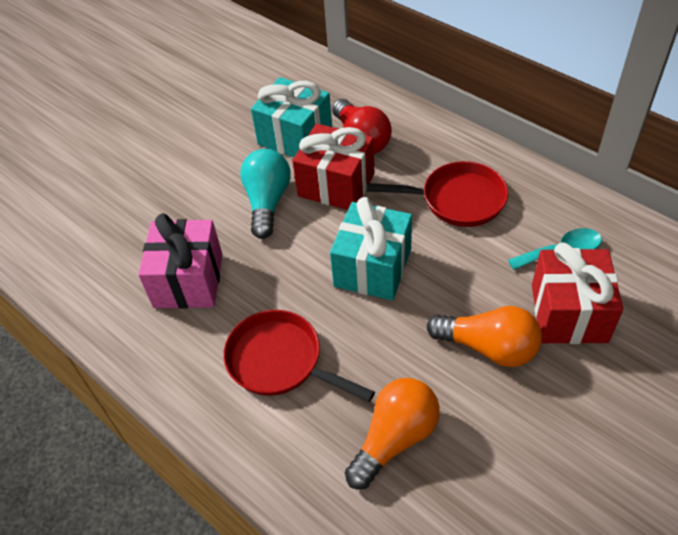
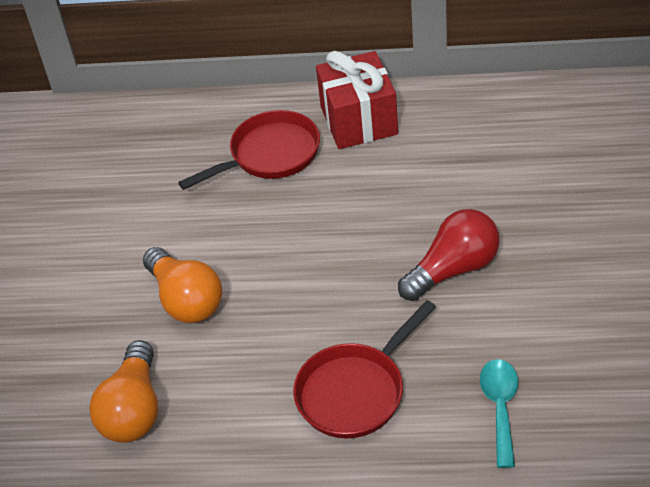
pink gift: 1 -> 0
red gift: 2 -> 1
turquoise gift: 2 -> 0
turquoise light bulb: 1 -> 0

